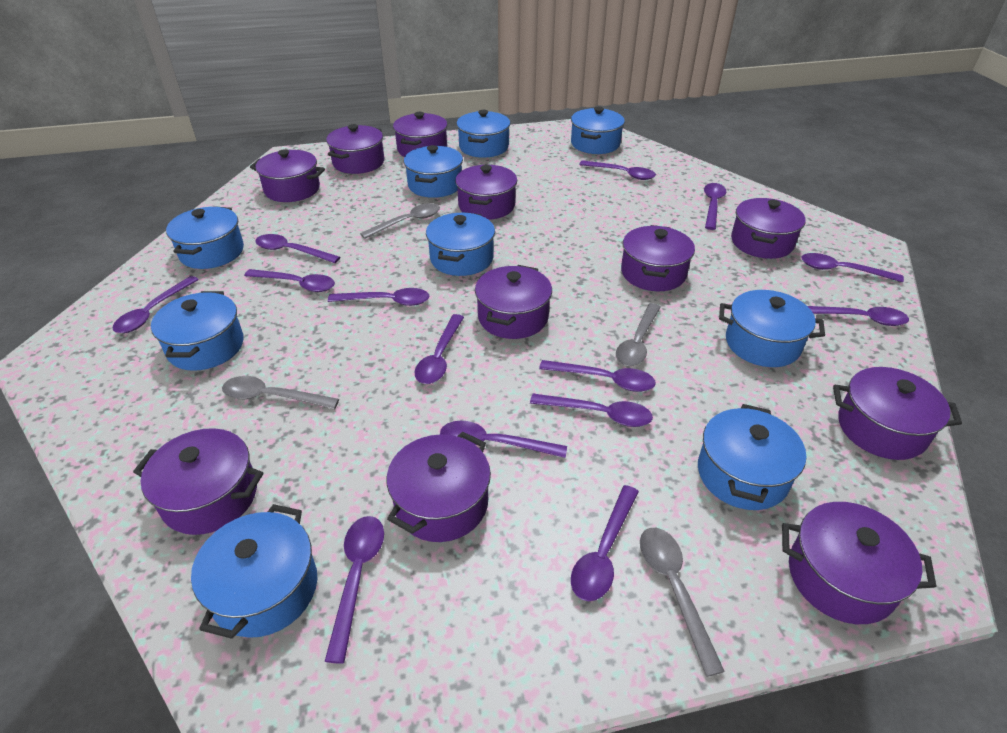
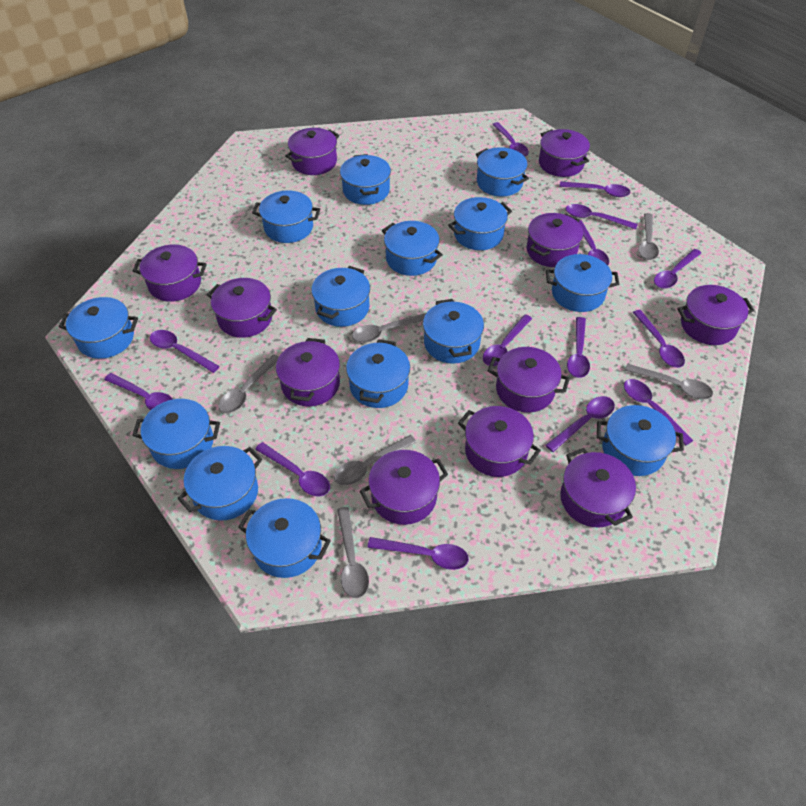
blue pot: 9 -> 14
grey spoon: 4 -> 6

